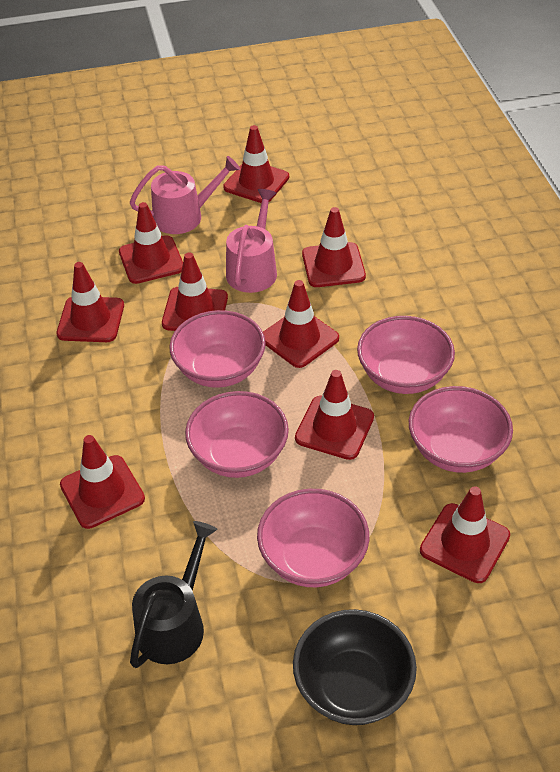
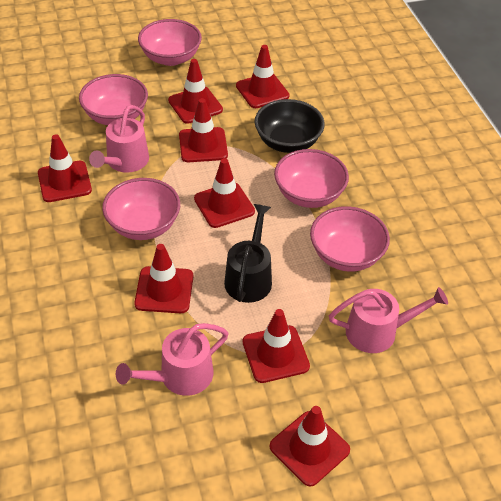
pink watering can: 2 -> 3
red traffic cone: 9 -> 8

